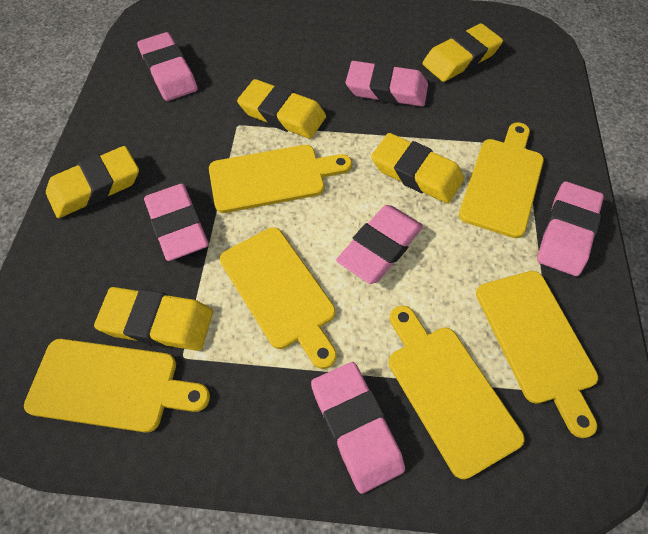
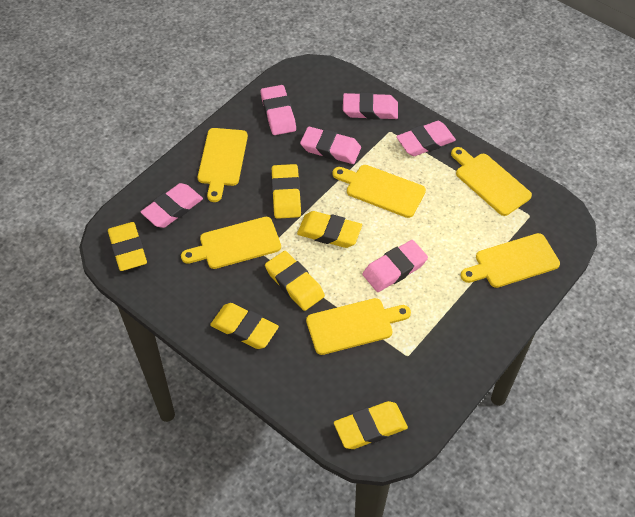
yellow eraser: 5 -> 6

